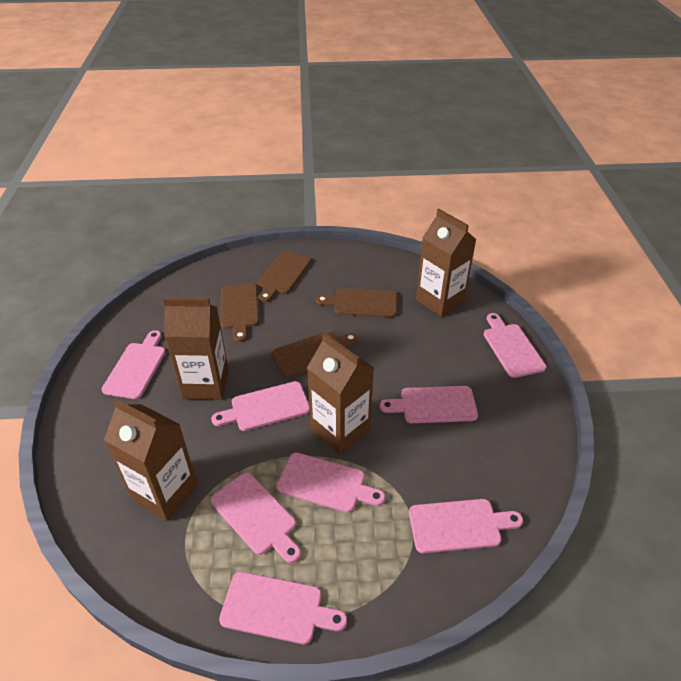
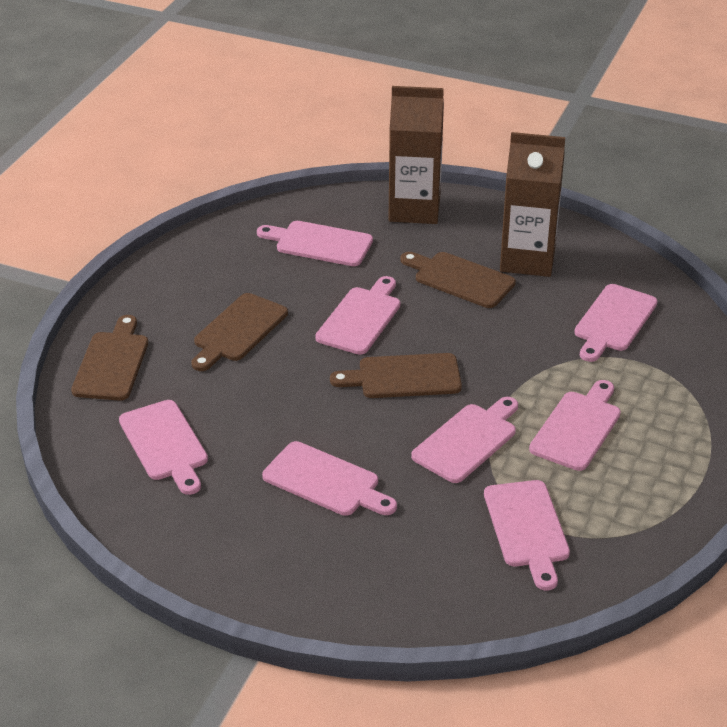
brown carton: 4 -> 2

